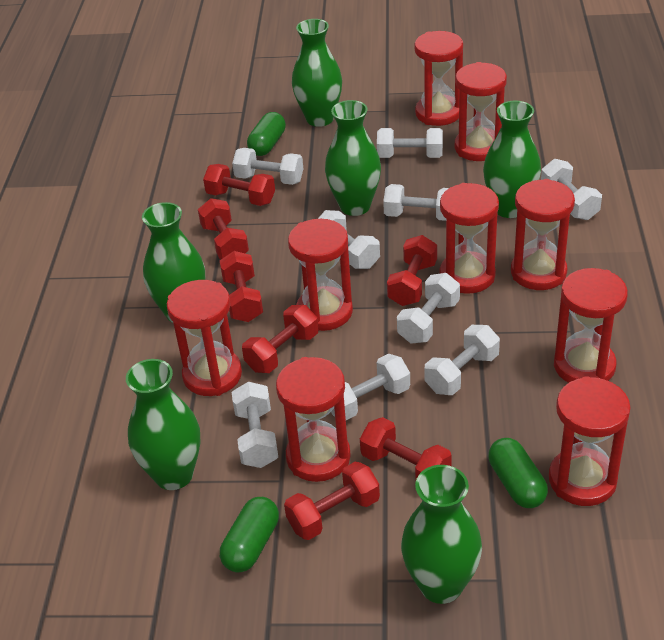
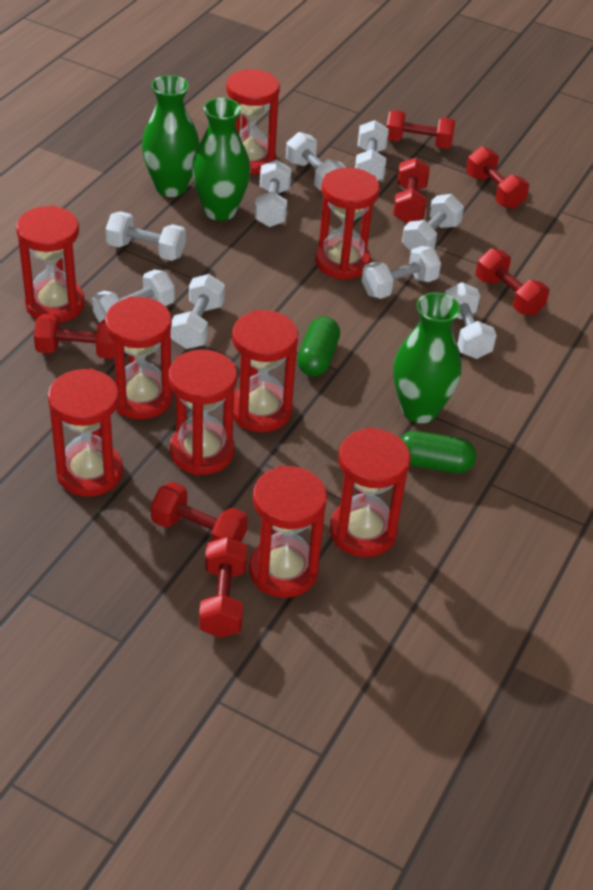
green capsule: 3 -> 2
green vase: 6 -> 3

